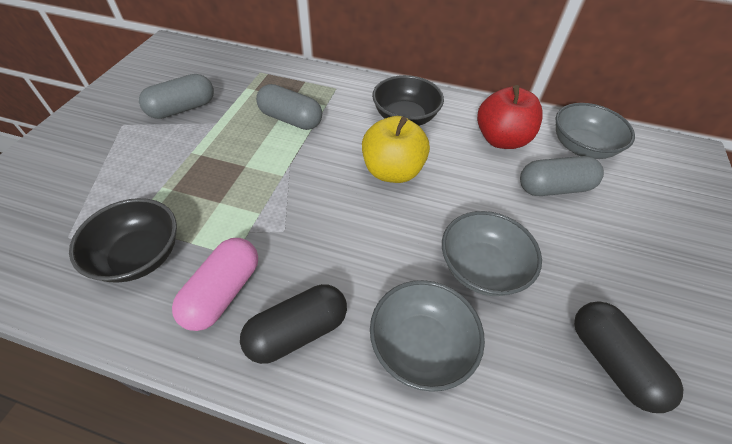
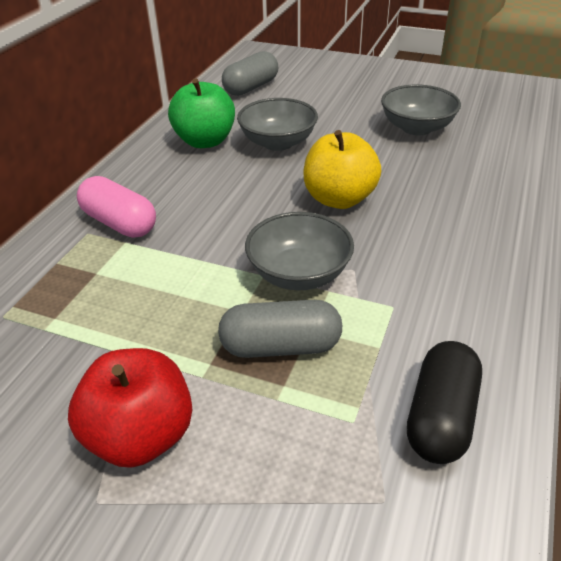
black bowl: 2 -> 0
black capsule: 2 -> 1
green apple: 0 -> 1
grey capsule: 3 -> 2

